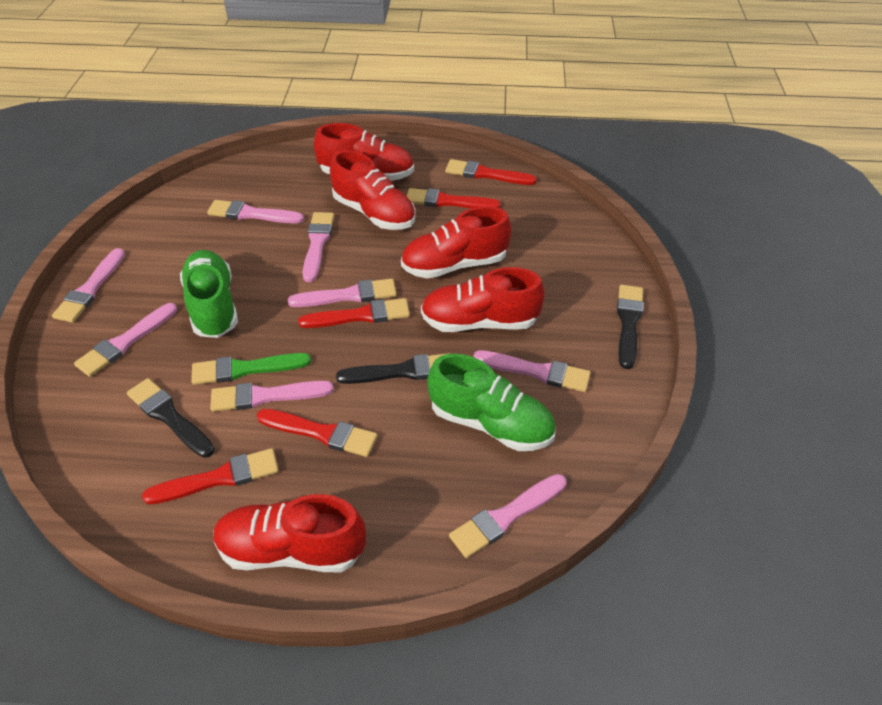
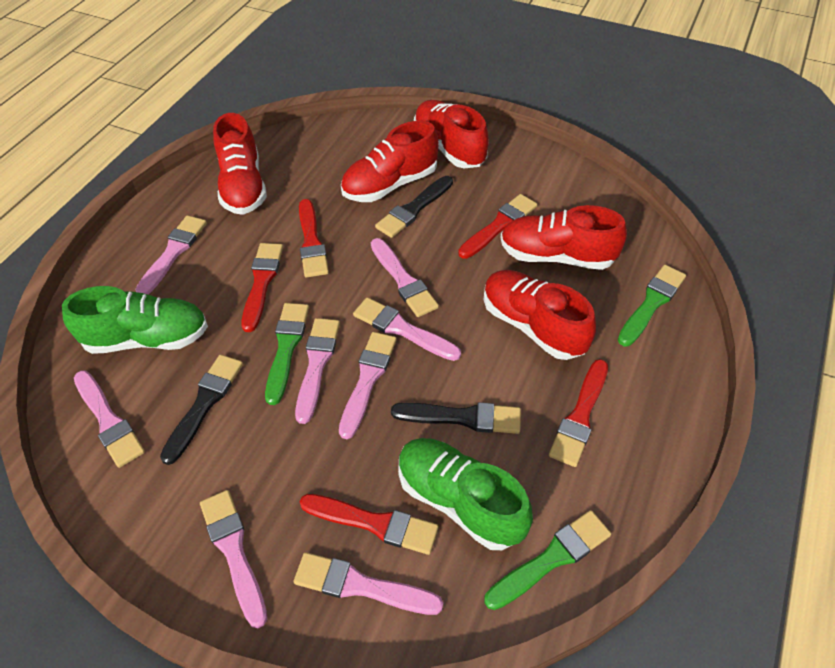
green brush: 1 -> 3

